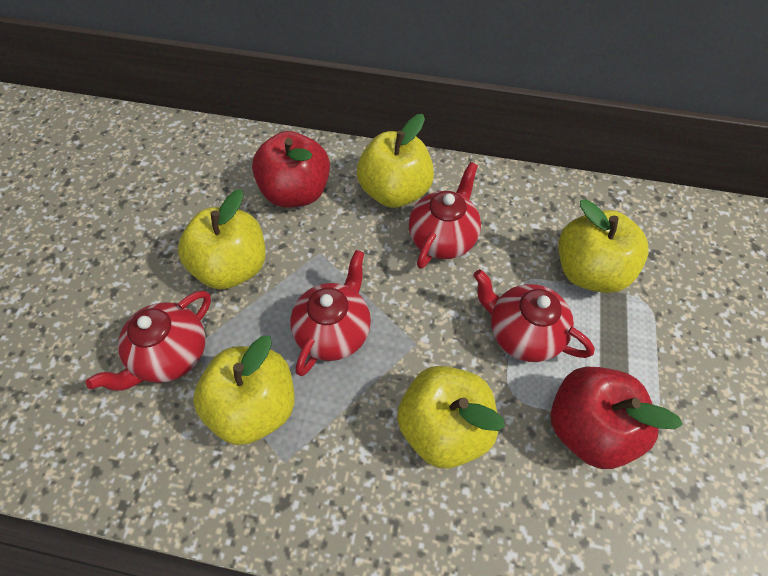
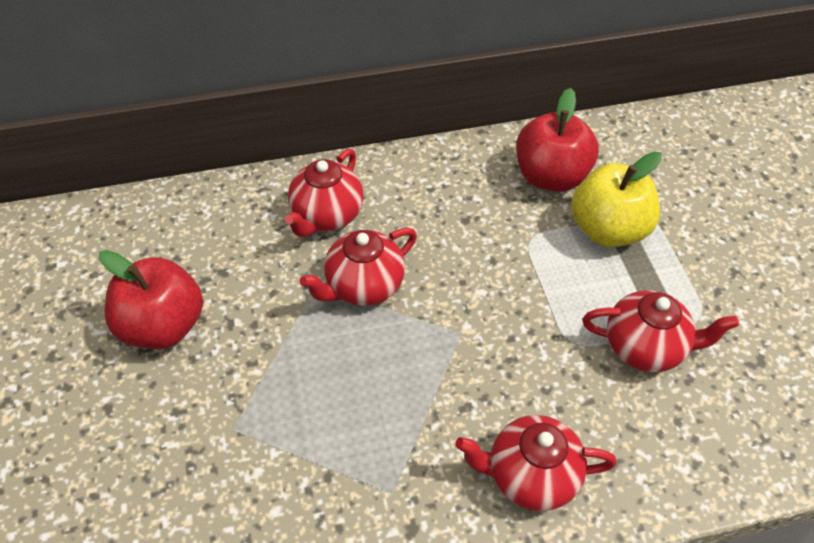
yellow apple: 5 -> 1

